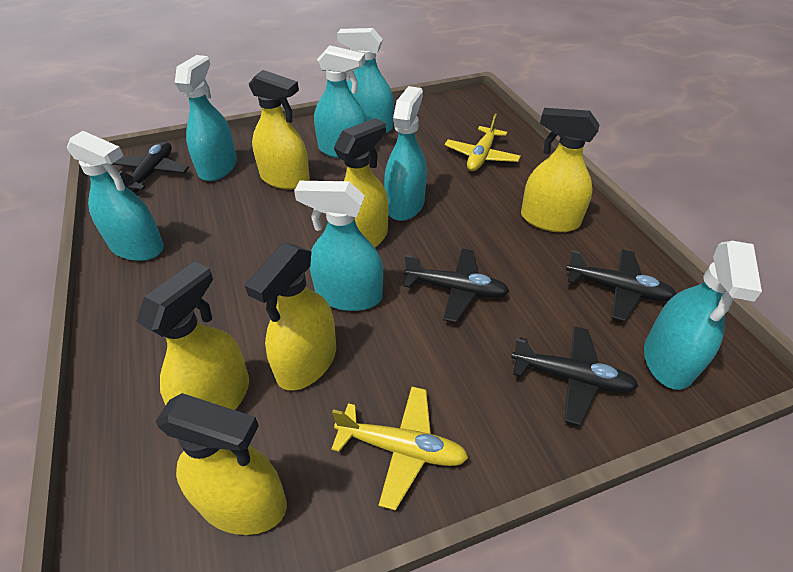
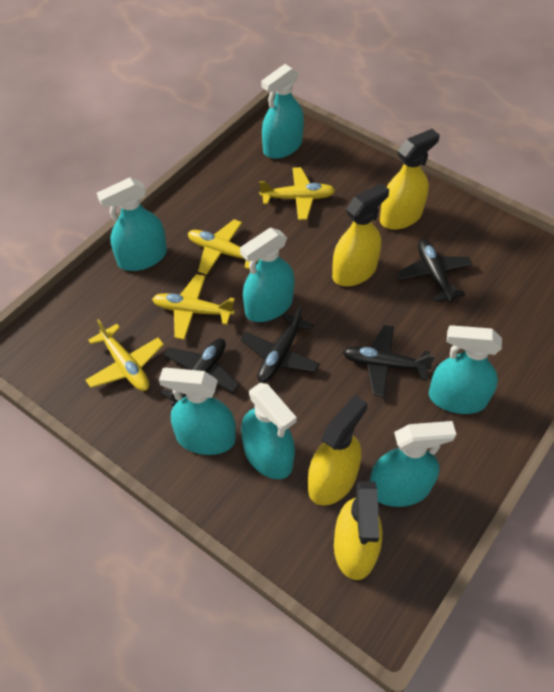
yellow plane: 2 -> 4
yellow spray bottle: 6 -> 4

